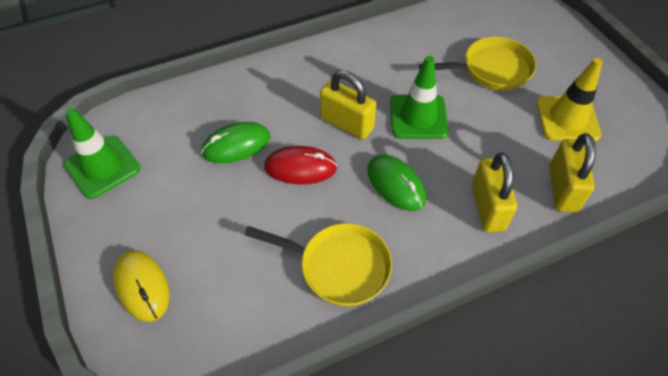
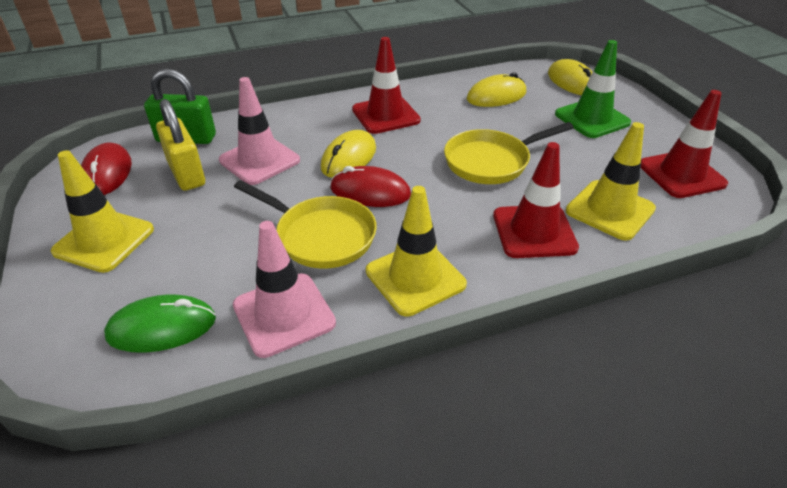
green mouse: 2 -> 1
green padlock: 0 -> 1
green traffic cone: 2 -> 1
pink traffic cone: 0 -> 2
red mouse: 1 -> 2
red traffic cone: 0 -> 3
yellow mouse: 1 -> 3
yellow padlock: 3 -> 1
yellow traffic cone: 1 -> 3

